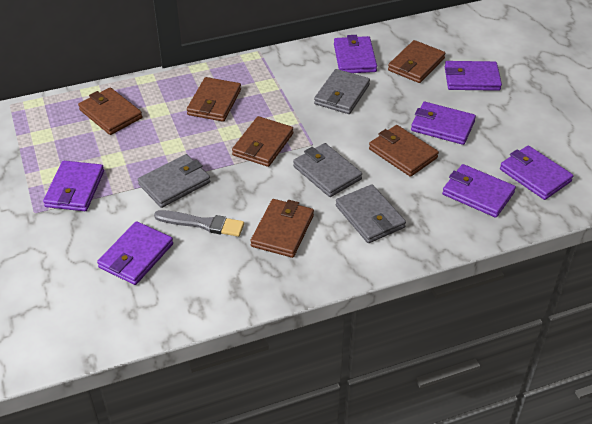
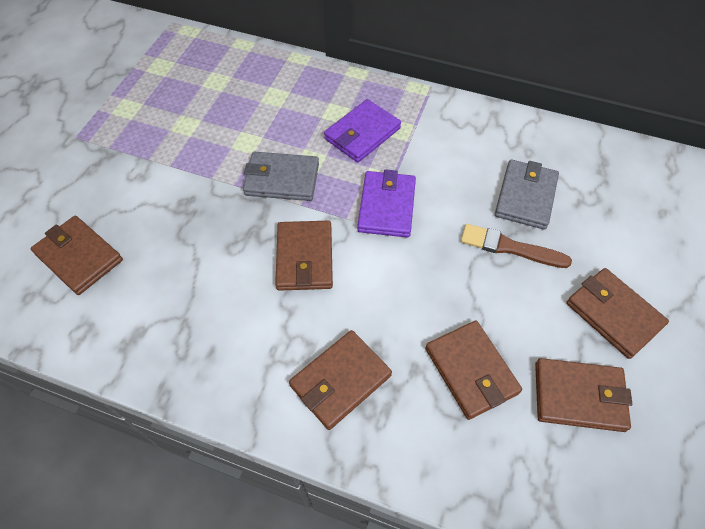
brown brush: 0 -> 1
grey brush: 1 -> 0
grey wallet: 4 -> 2
purple wallet: 7 -> 2

